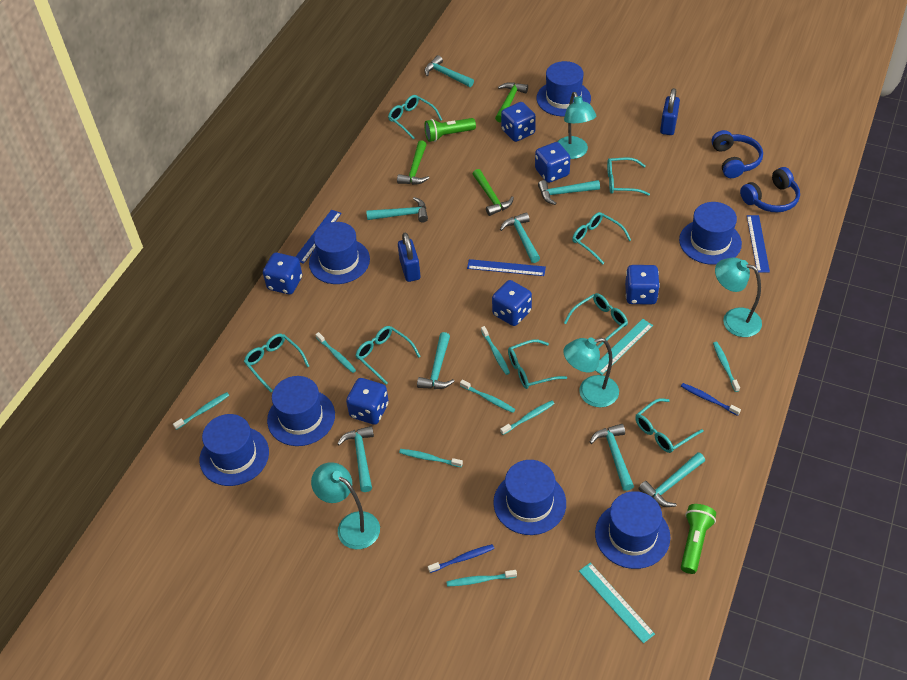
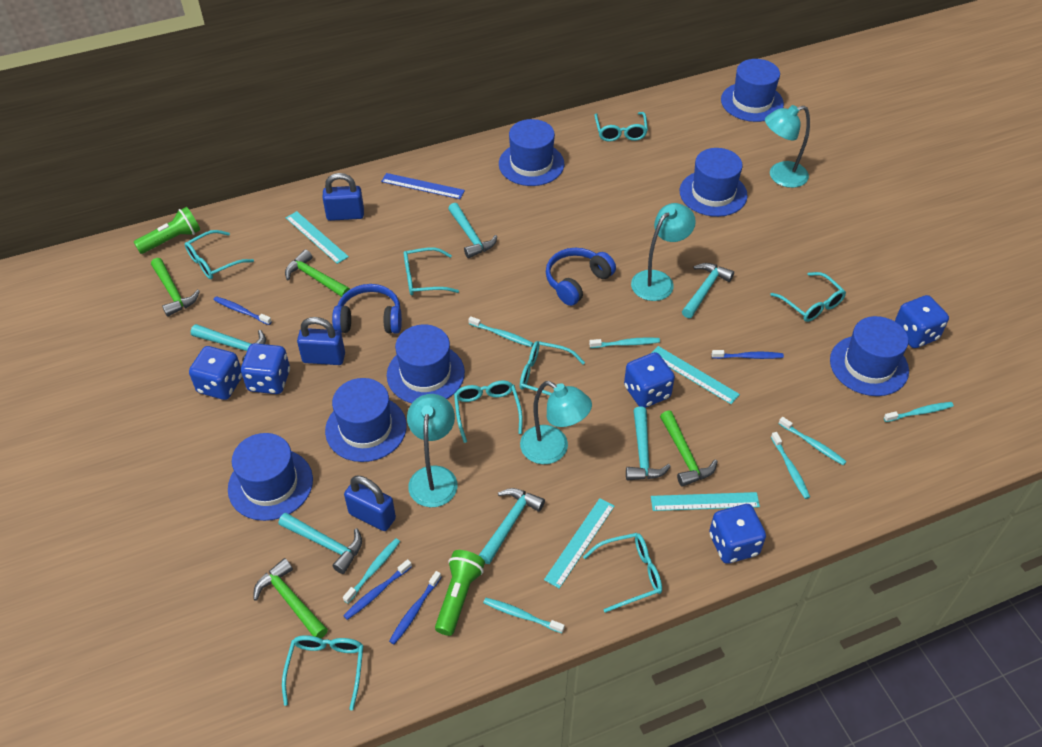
blue dice: 6 -> 5
blue padlock: 2 -> 3
blue ruler: 3 -> 1
blue toothbrush: 2 -> 4
green hammer: 3 -> 4
turquoise hammer: 8 -> 6
turquoise ruler: 2 -> 4
turquoise toothbrush: 8 -> 7

